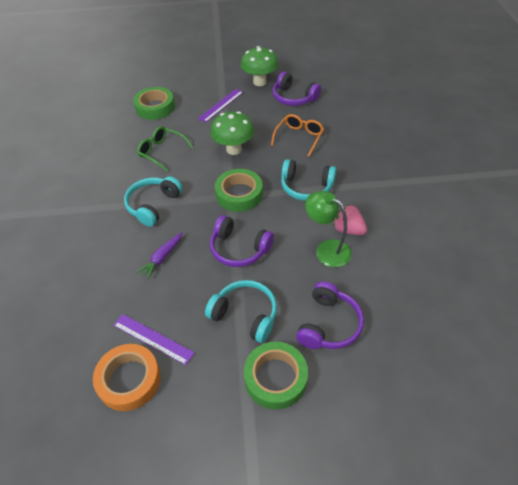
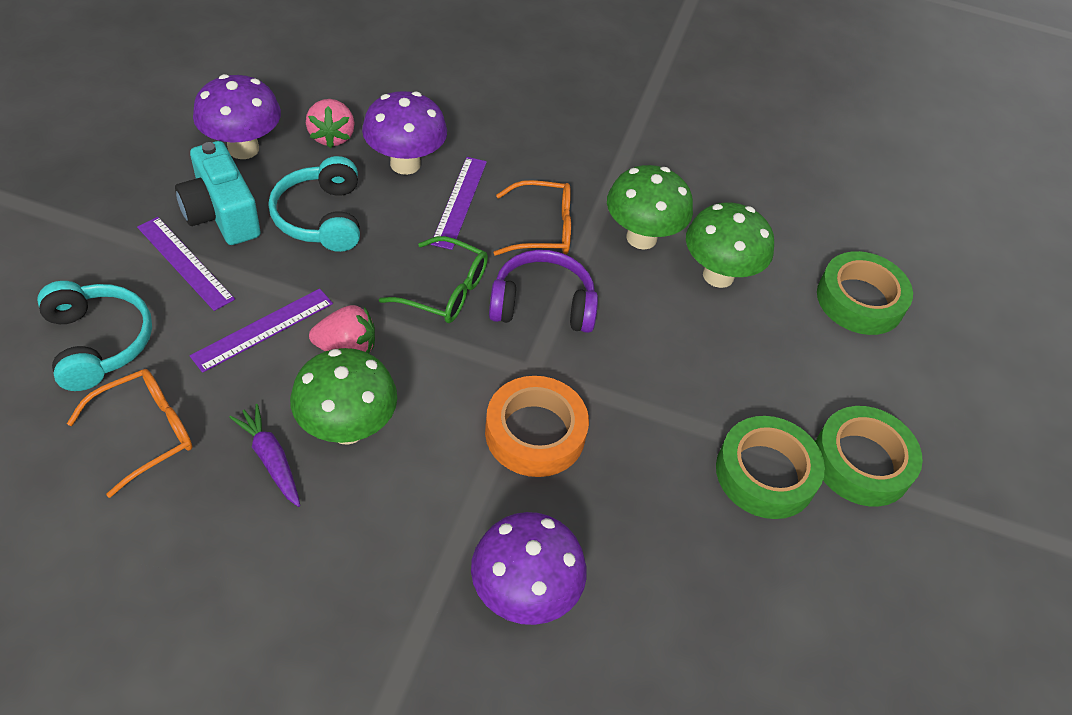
green lamp: 1 -> 0
green mushroom: 2 -> 3
orange glasses: 1 -> 2
pink strawberry: 1 -> 2
purple headphones: 3 -> 1
purple mushroom: 0 -> 3
purple ruler: 2 -> 3
turquoise camera: 0 -> 1
turquoise headphones: 3 -> 2

